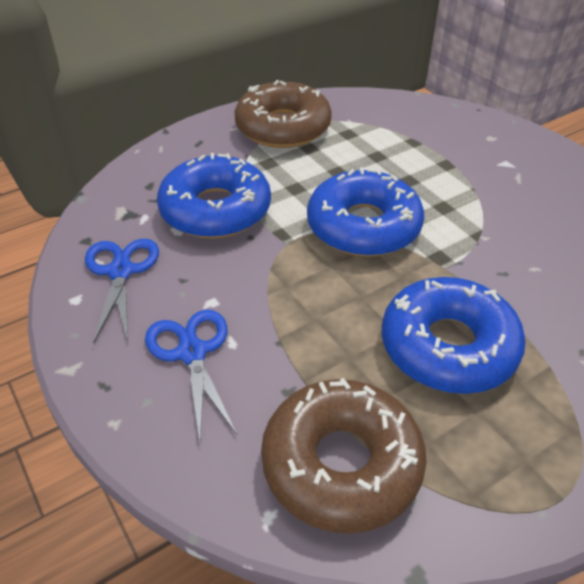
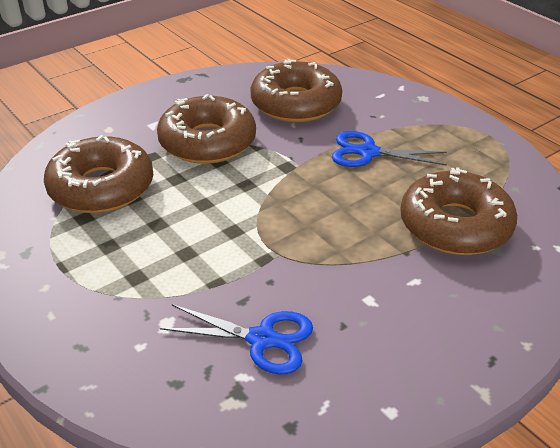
blue donut: 3 -> 0
brown donut: 2 -> 4

